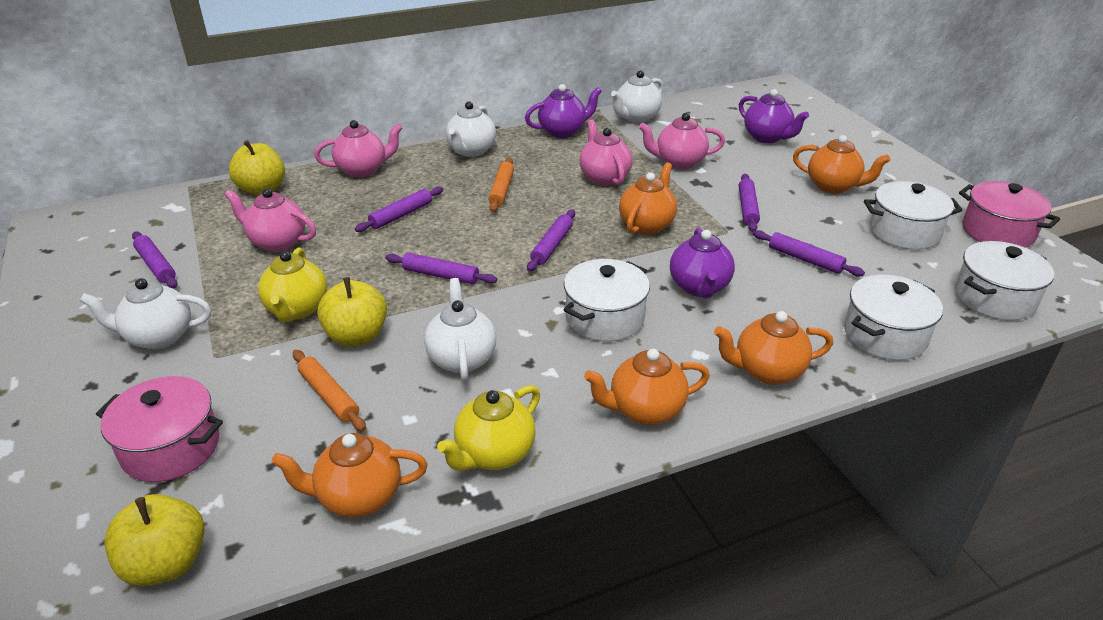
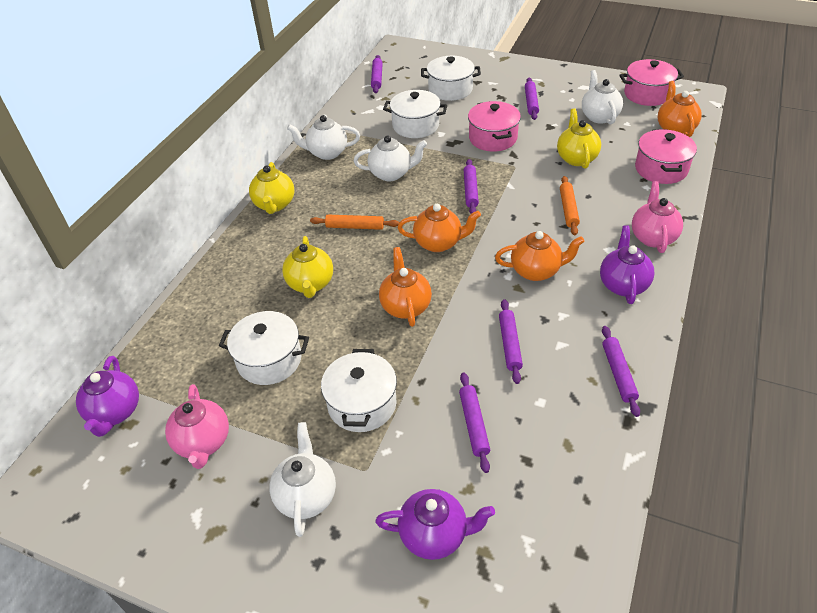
orange teapot: 5 -> 4
pink pot: 2 -> 3
pink teapot: 4 -> 2
yellow apple: 3 -> 0
yellow teapot: 2 -> 3

